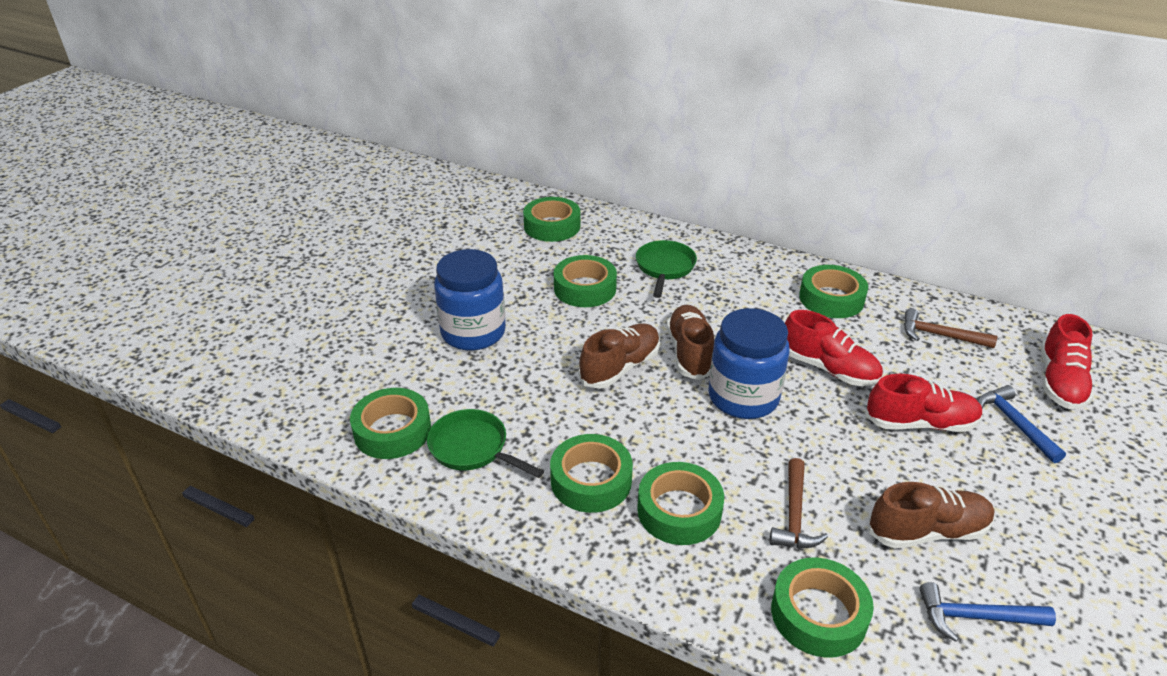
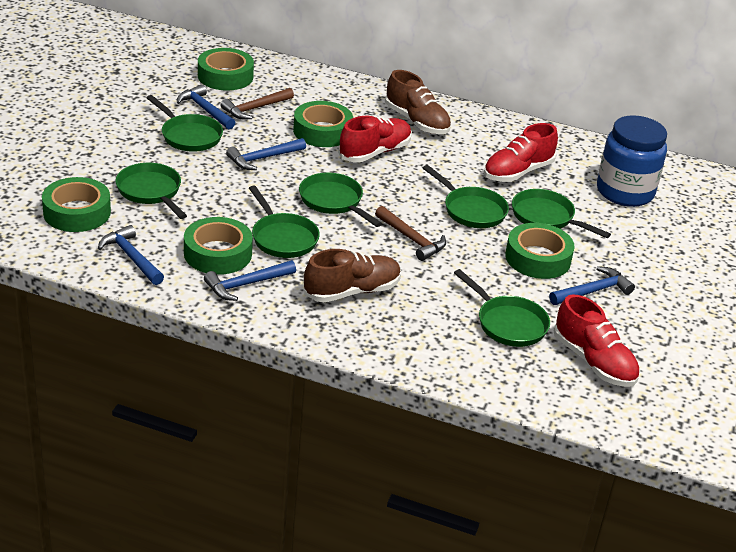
blue hammer: 2 -> 5
blue jar: 2 -> 1
brown shoe: 3 -> 2
green pan: 2 -> 7
green tape: 7 -> 5

